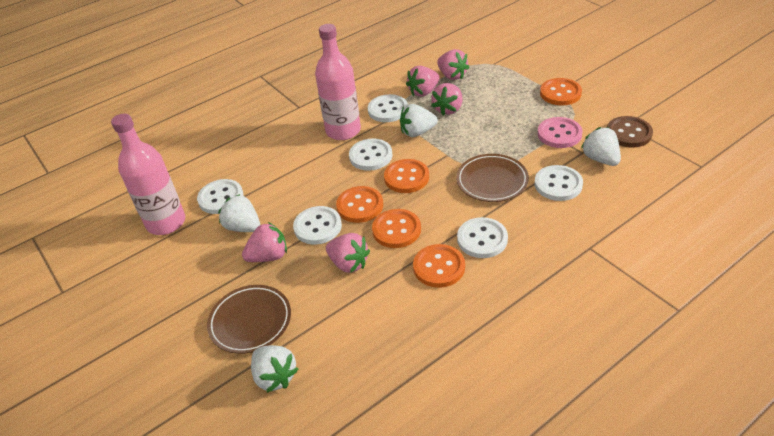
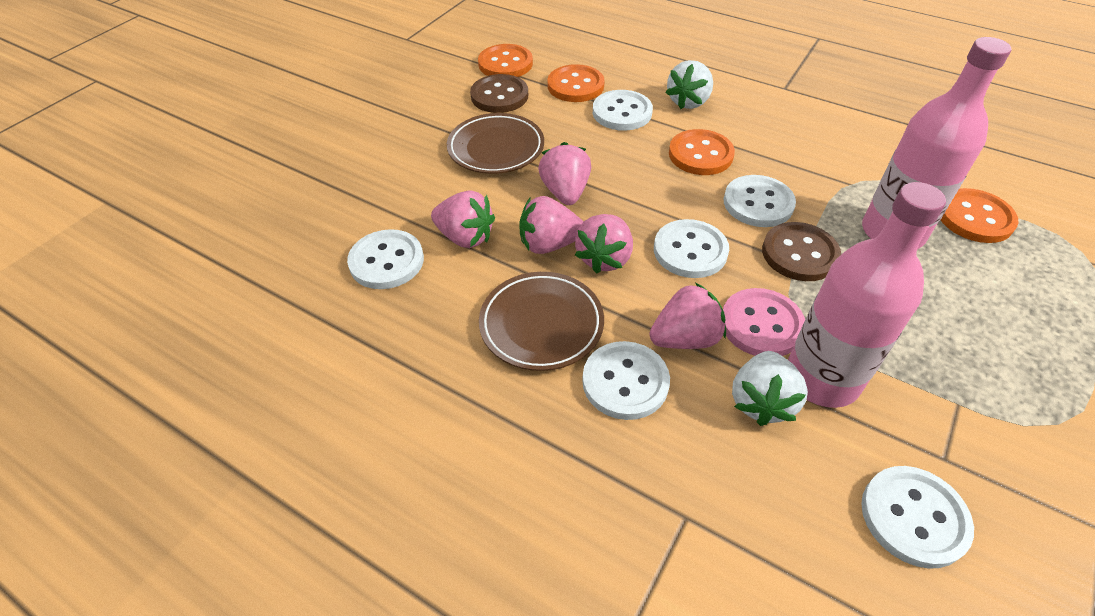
brown button: 1 -> 2
orange button: 5 -> 4
white strawberry: 4 -> 2

